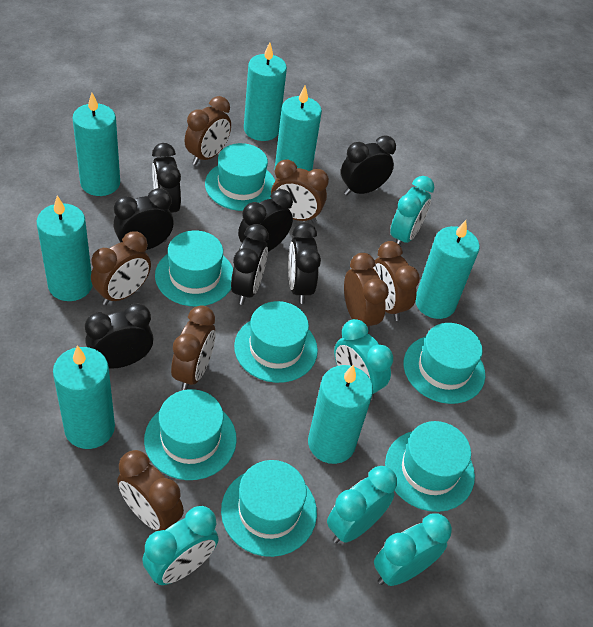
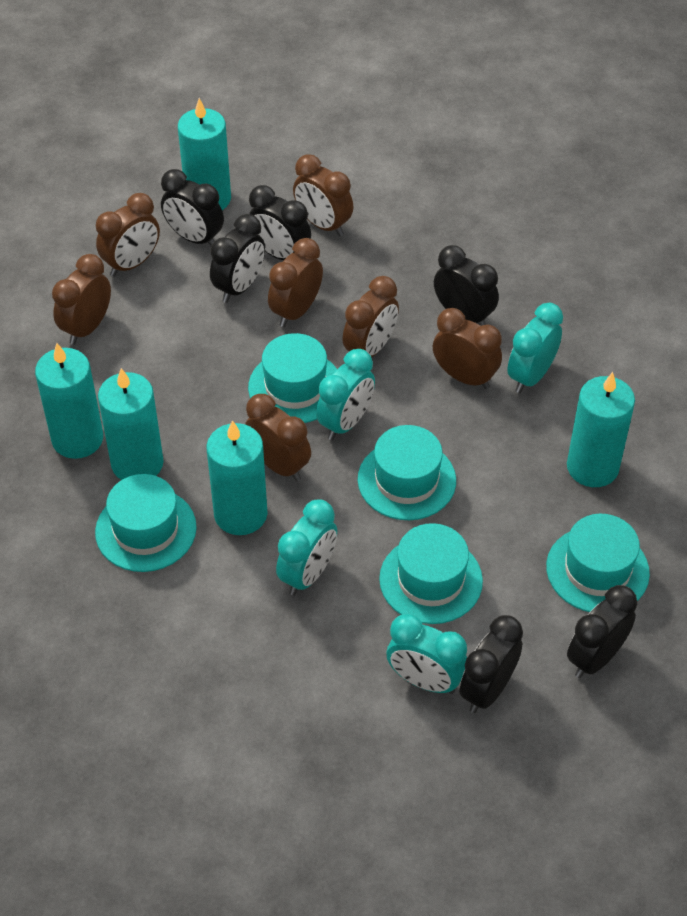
black clock: 7 -> 6
turquoise candle: 7 -> 5
turquoise clock: 5 -> 4
turquoise hat: 7 -> 5

